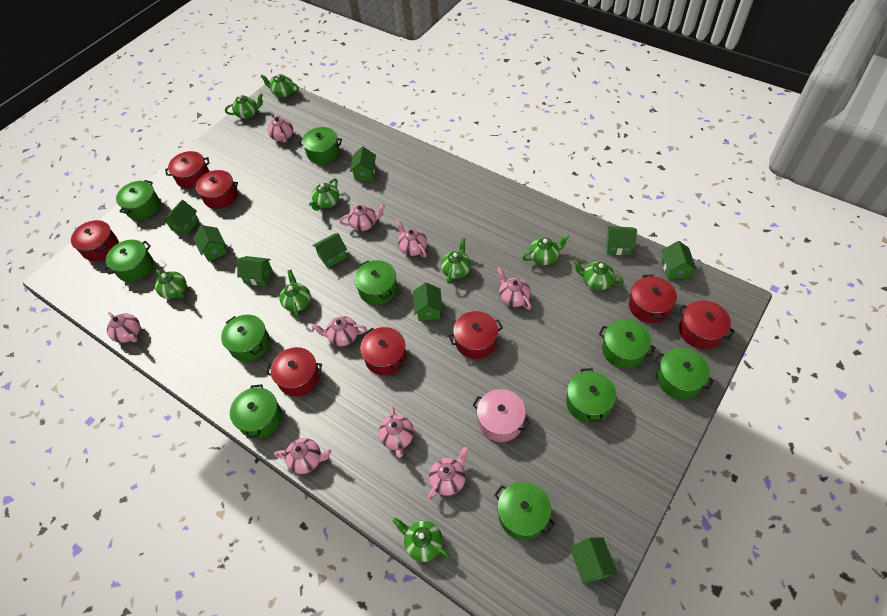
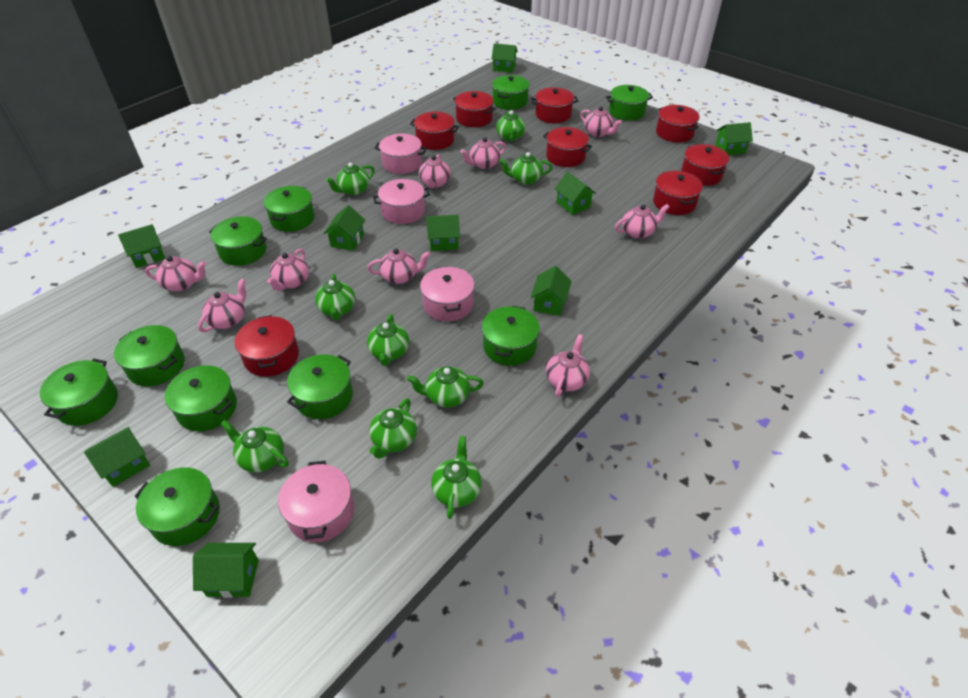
pink pot: 1 -> 4

